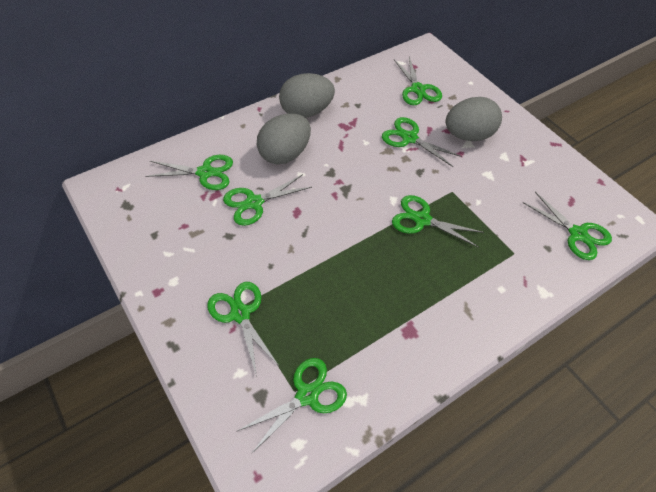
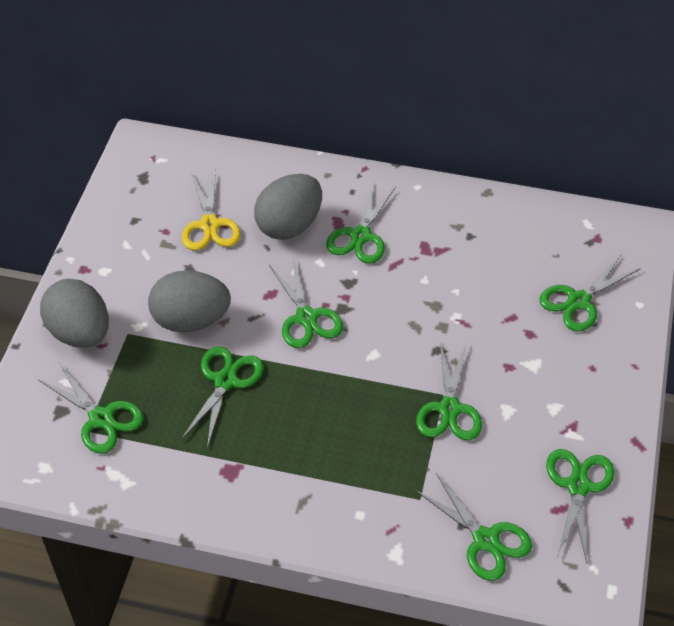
yellow scissors: 0 -> 1

